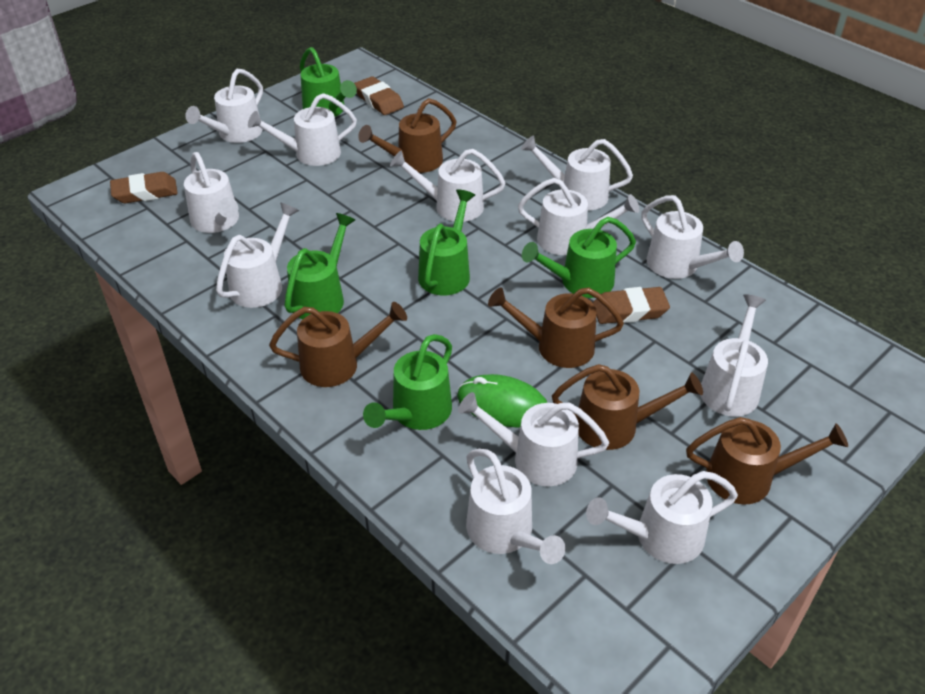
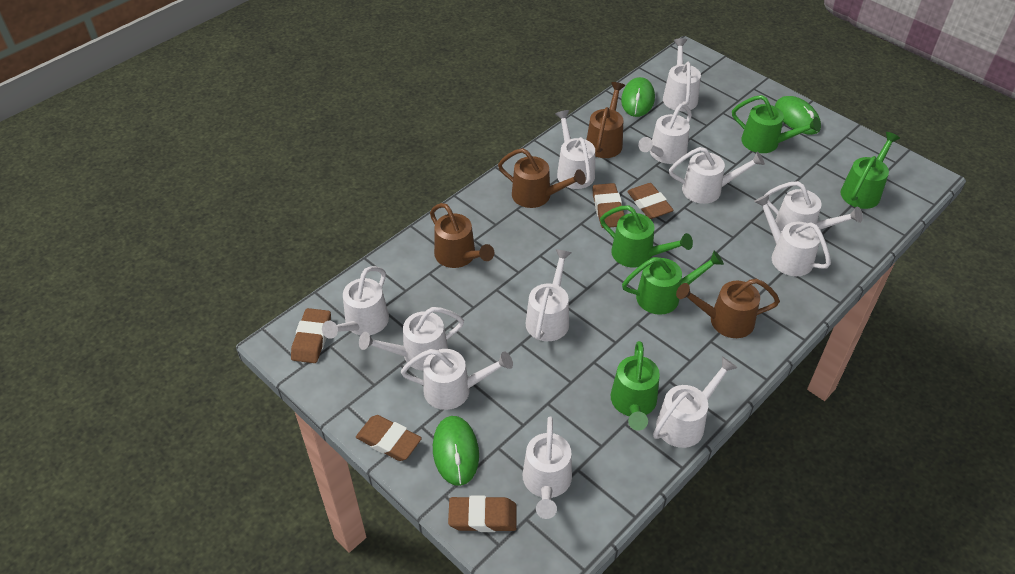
brown eraser: 3 -> 5
brown watering can: 5 -> 4
green mouse: 1 -> 3

